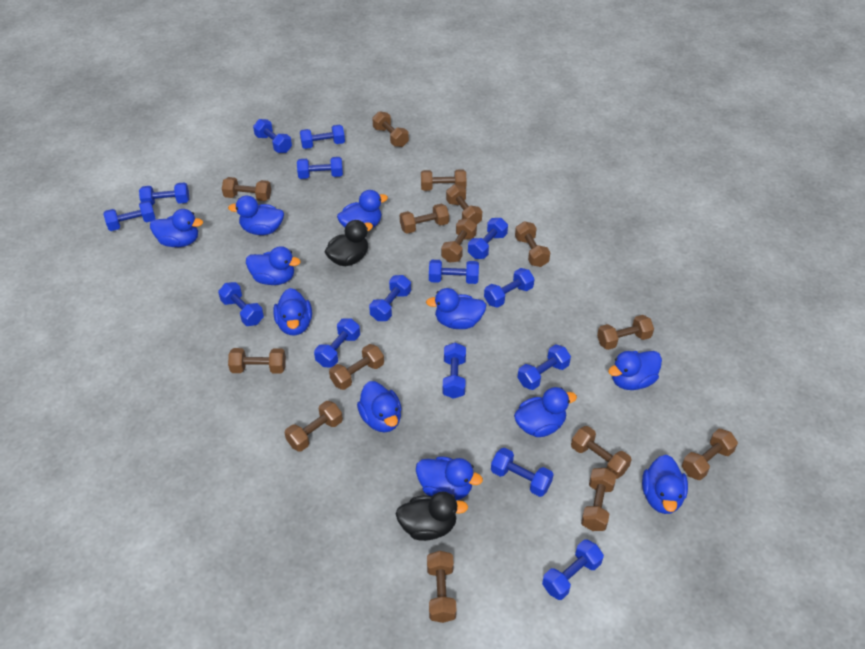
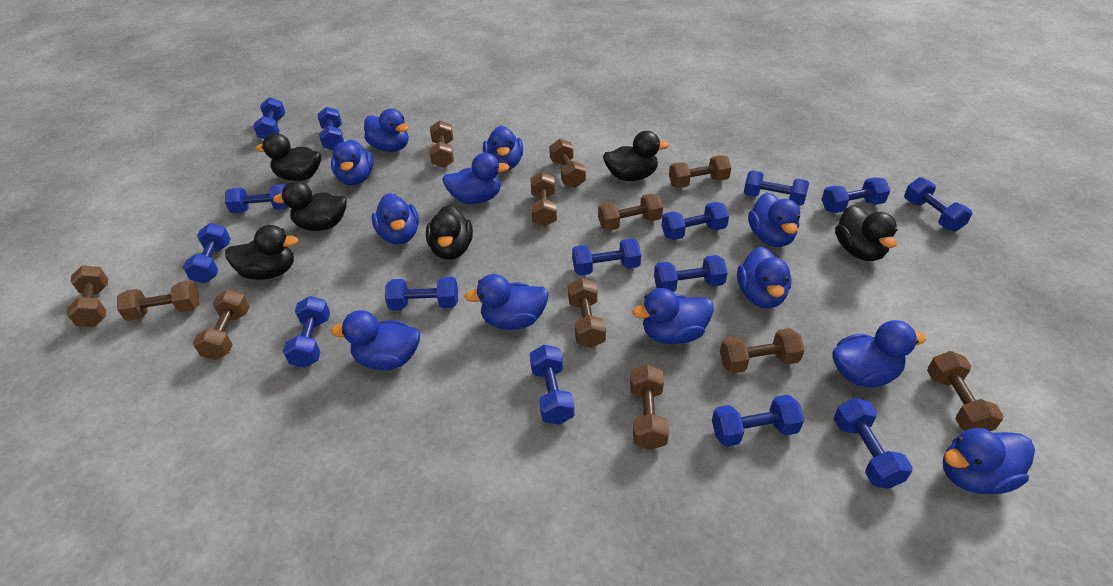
black duck: 2 -> 6
blue duck: 11 -> 12
brown dumbbell: 15 -> 12

